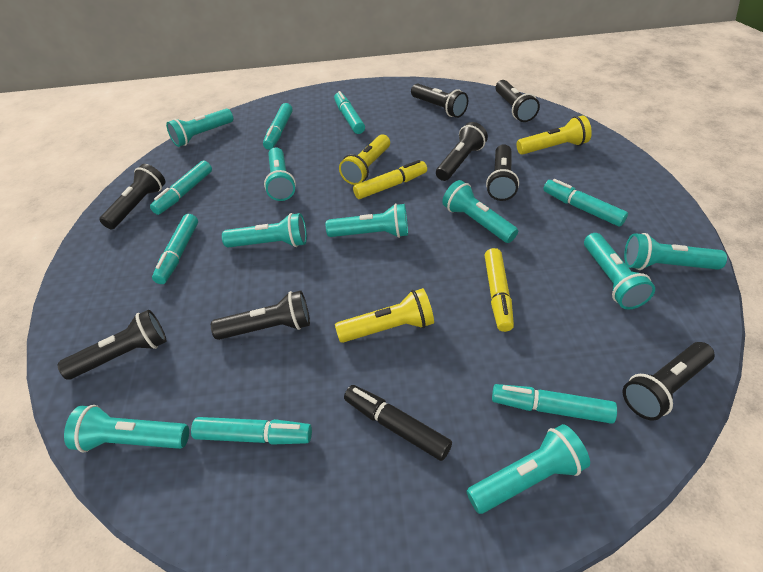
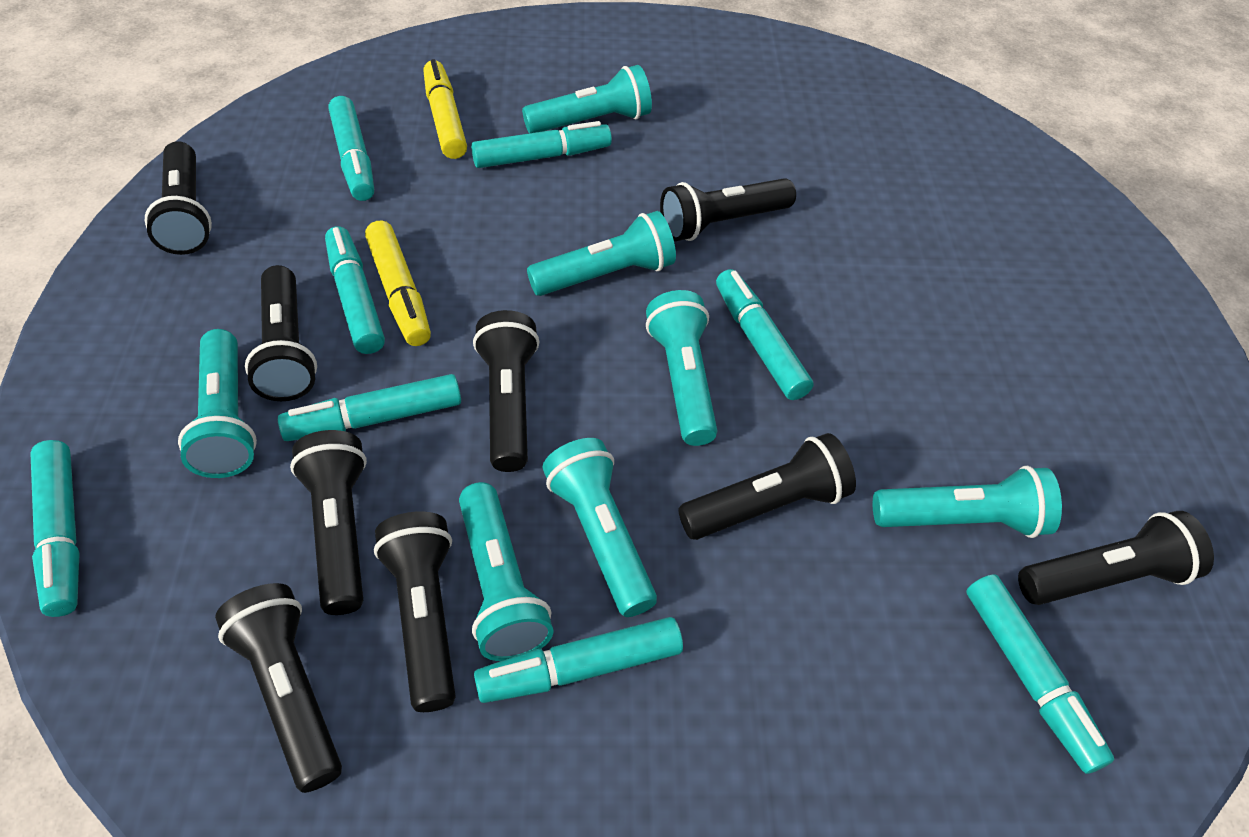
black flashlight: 8 -> 9
black marker: 1 -> 0
turquoise flashlight: 9 -> 7
turquoise marker: 7 -> 8
yellow flashlight: 3 -> 0

